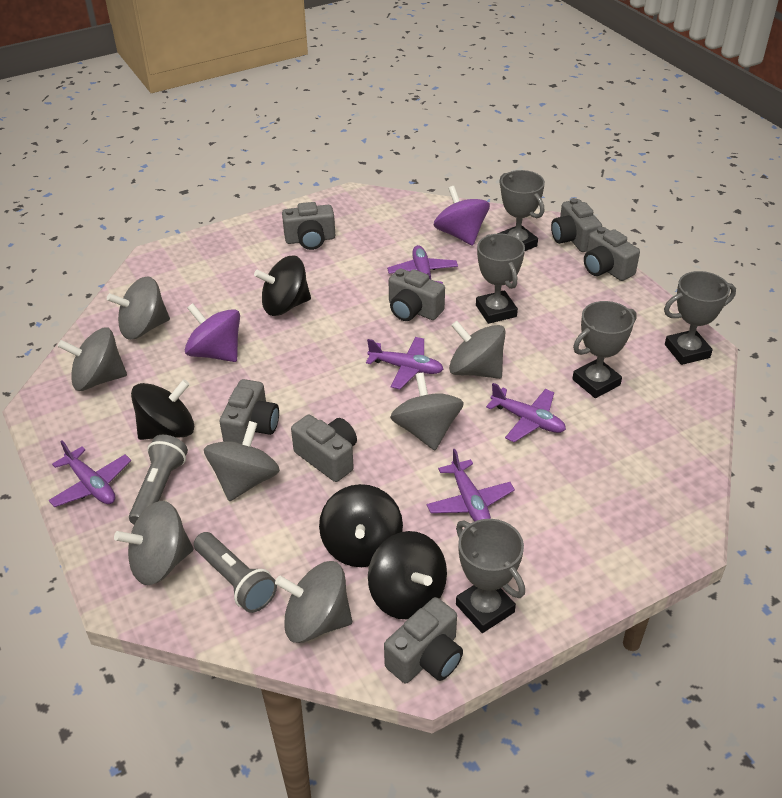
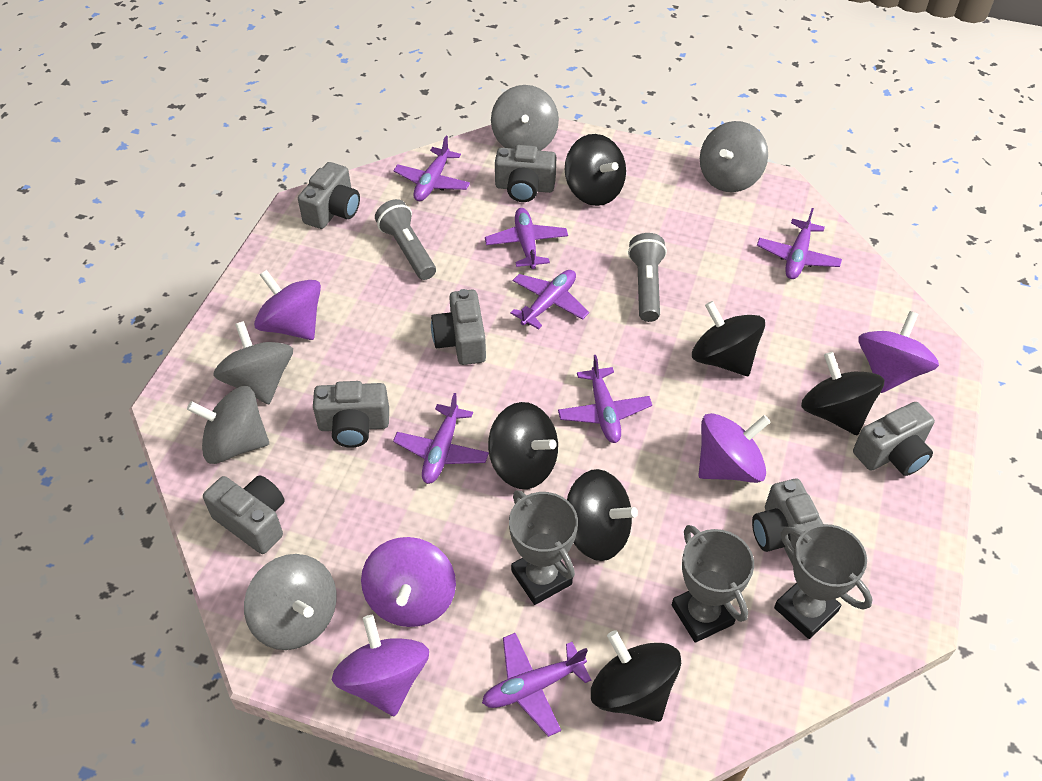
black spinning top: 4 -> 6
grey spinning top: 7 -> 5
grey trophy: 5 -> 3
purple plane: 5 -> 7
purple spinning top: 2 -> 5

